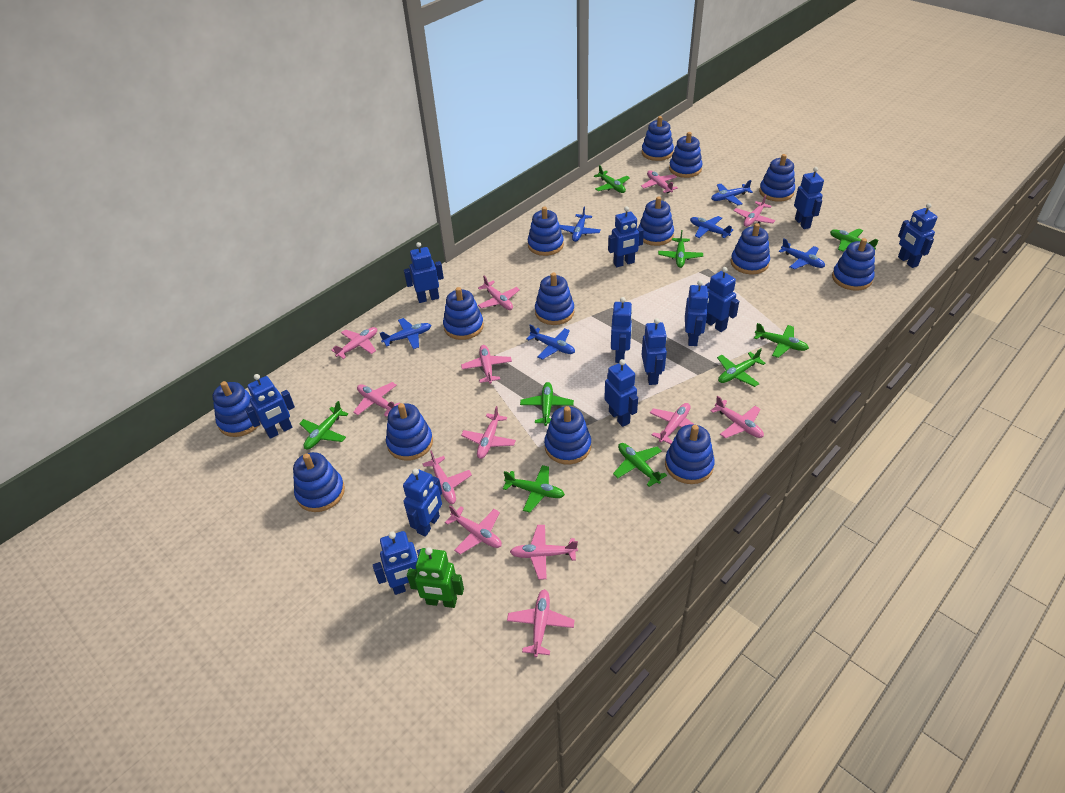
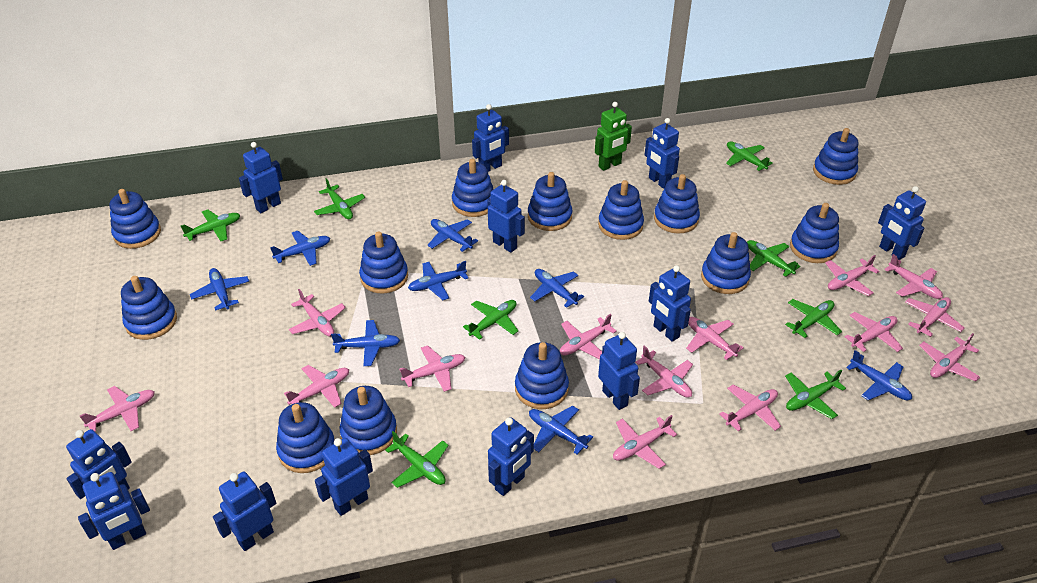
blue plane: 6 -> 8
blue stacking toy: 14 -> 13
green plane: 9 -> 8
pink plane: 13 -> 14

